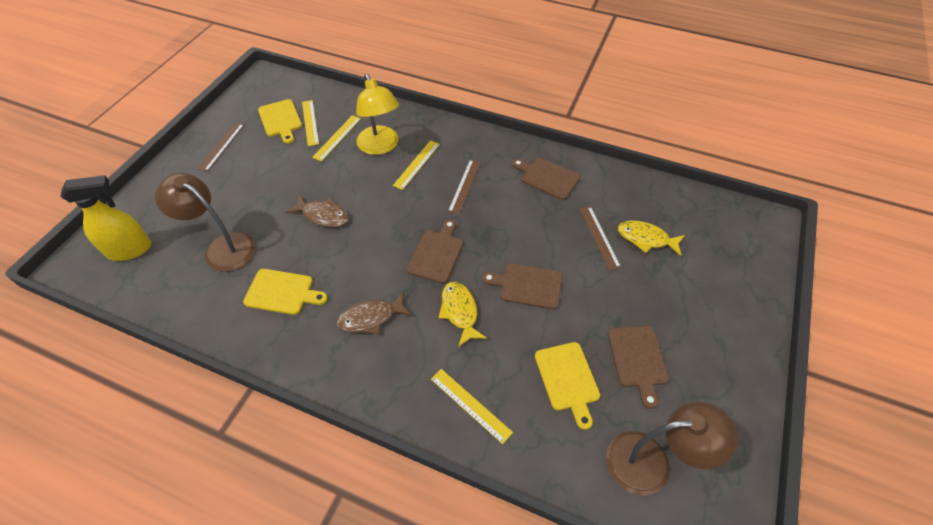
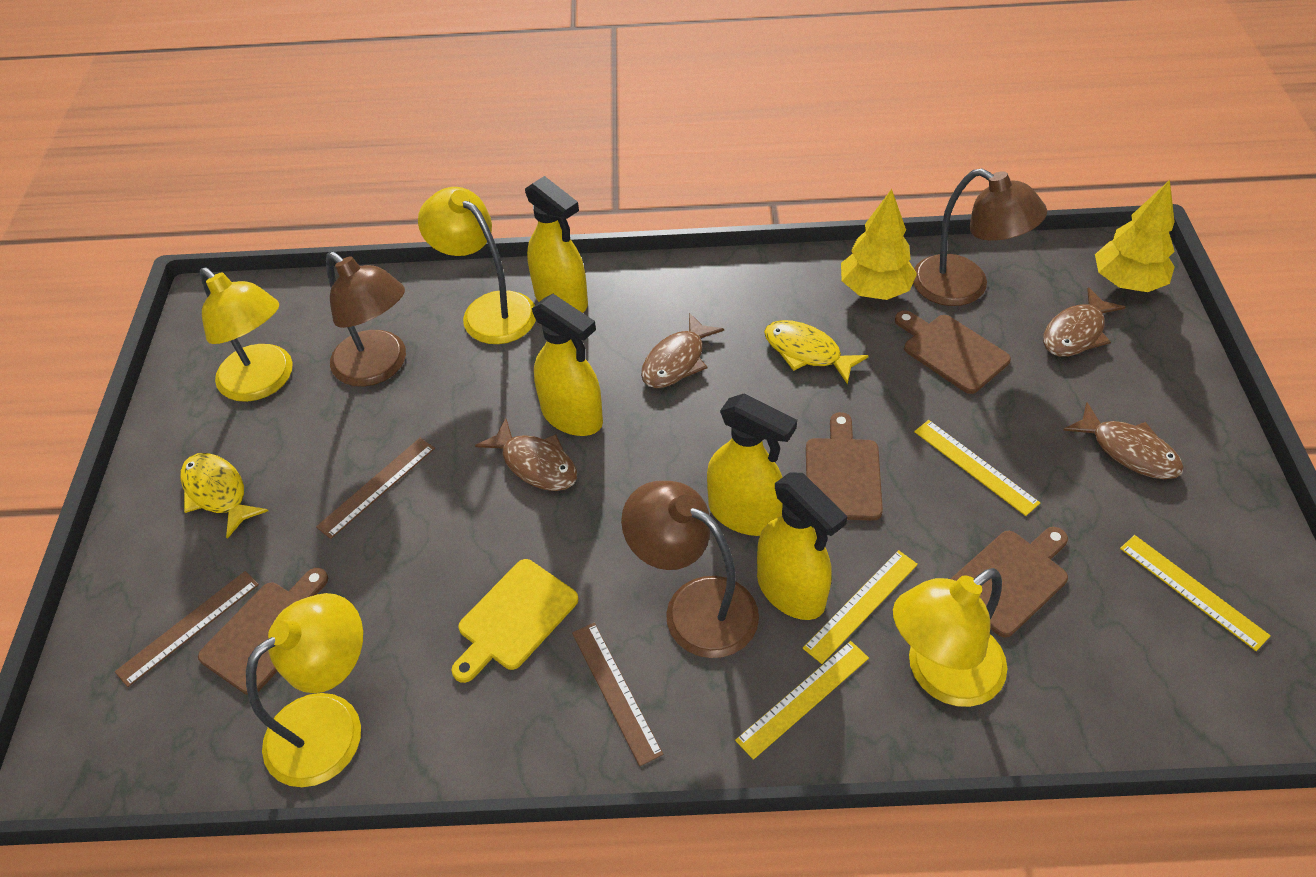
brown fish: 2 -> 4
brown lamp: 2 -> 3
yellow cutting board: 3 -> 1
yellow lamp: 1 -> 4
yellow spray bottle: 1 -> 4
yellow tree: 0 -> 2

